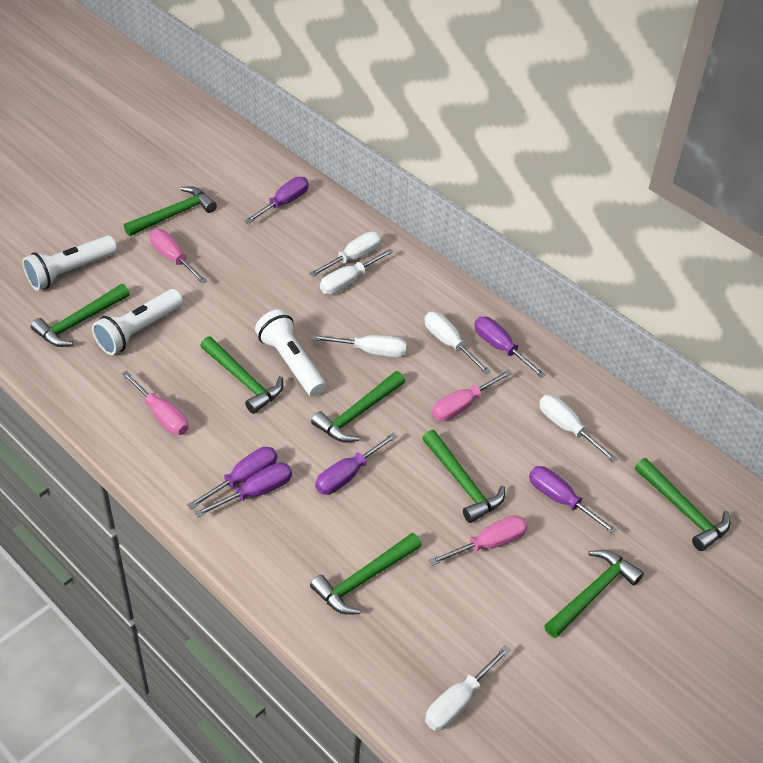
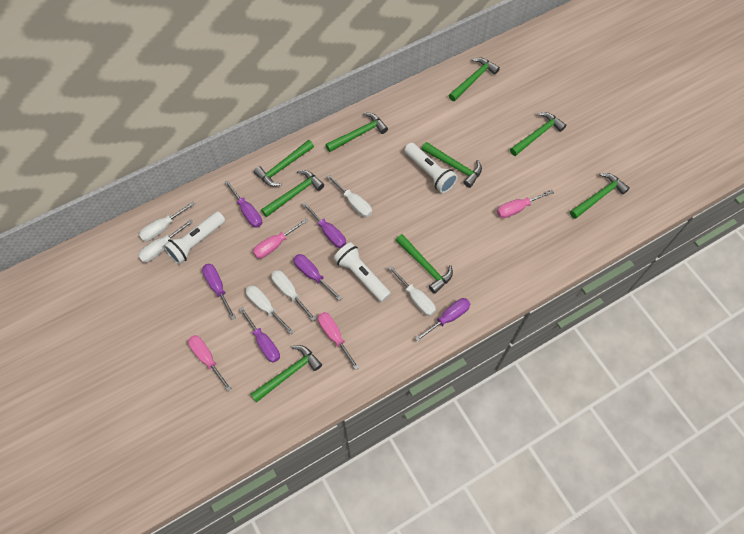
green hammer: 8 -> 9

